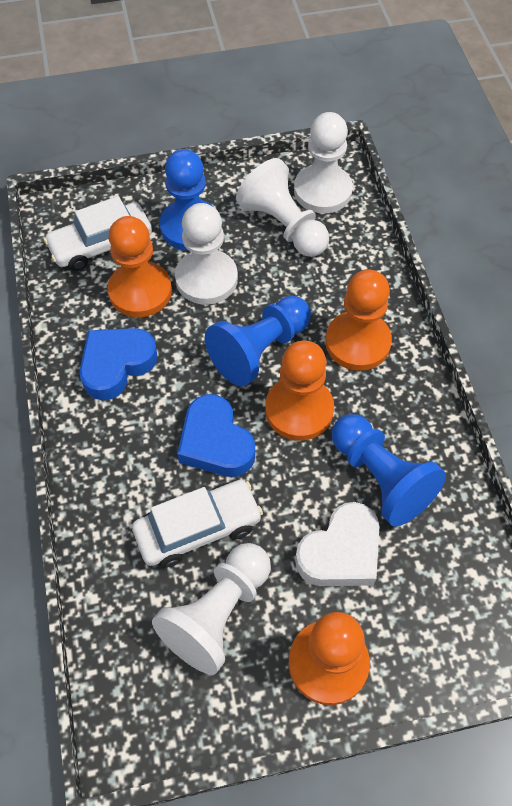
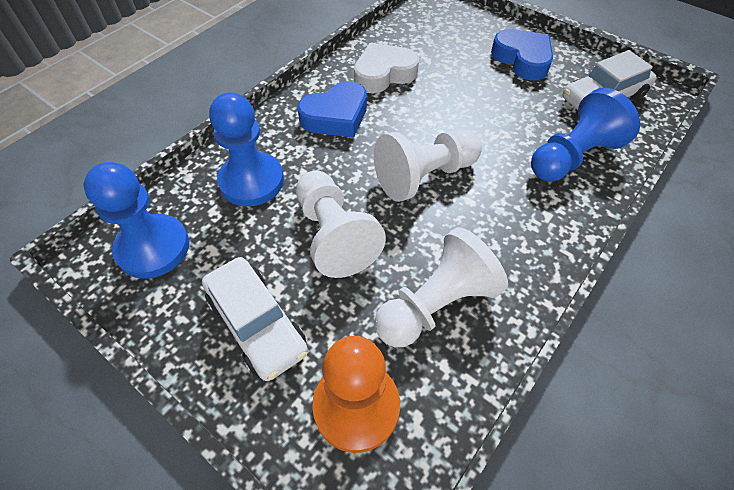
orange pawn: 4 -> 1
white pawn: 4 -> 3

